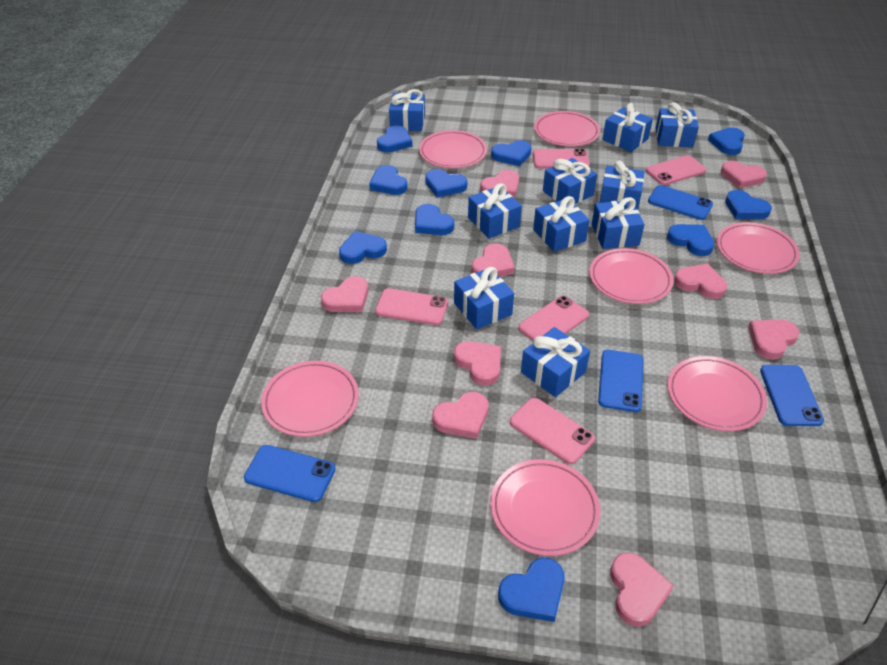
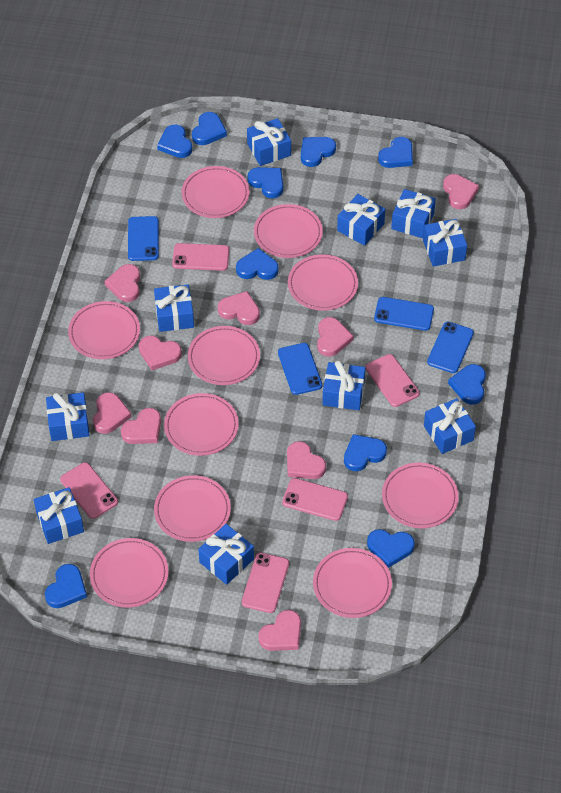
pink plate: 7 -> 10

